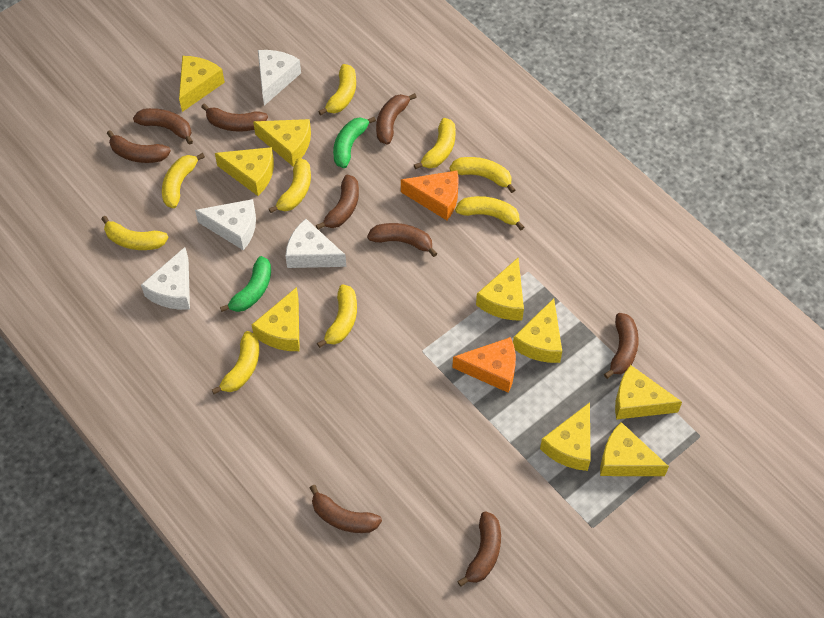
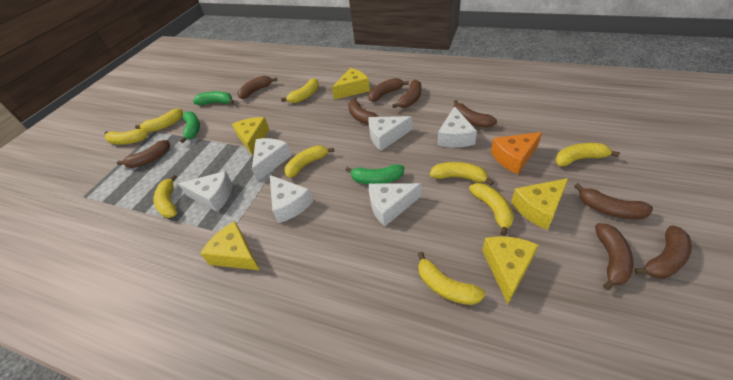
green banana: 2 -> 3
orange cheese: 2 -> 1
white cheese: 4 -> 6
yellow cheese: 9 -> 5

